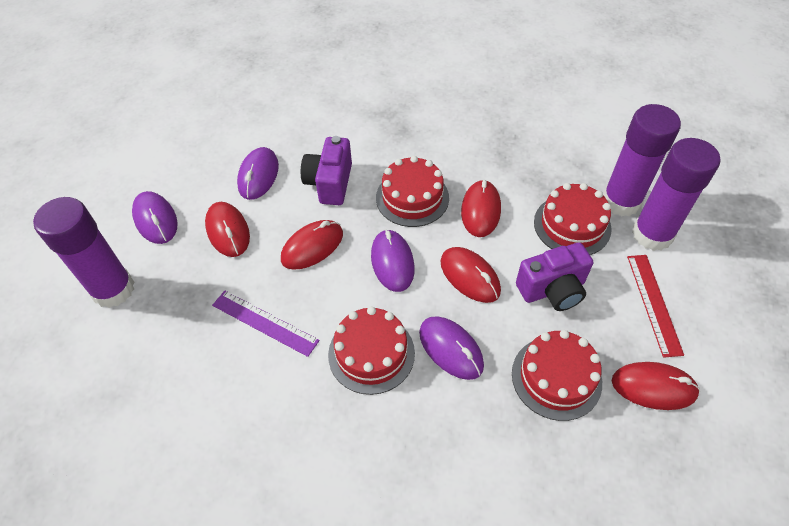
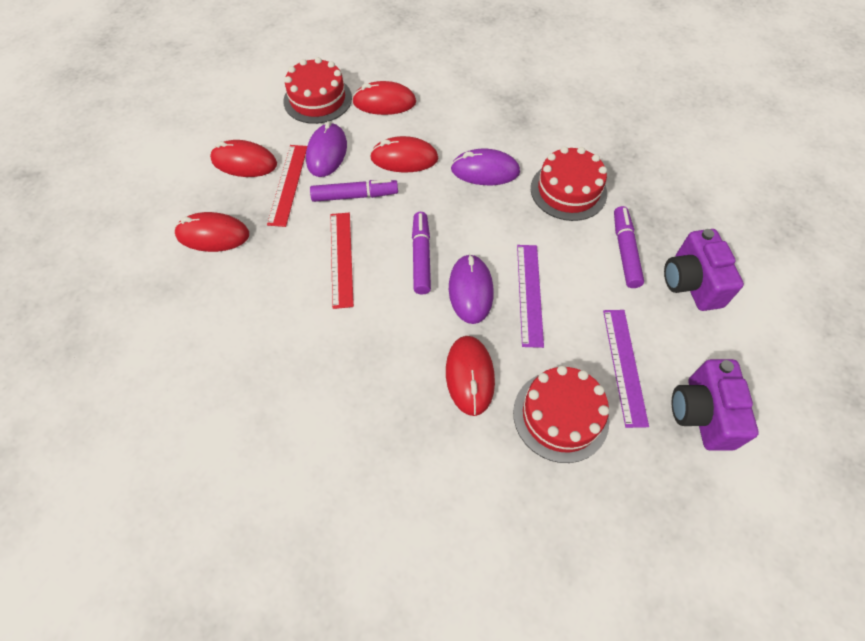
purple glue stick: 3 -> 0
purple marker: 0 -> 3
purple mouse: 4 -> 3
purple ruler: 1 -> 2
red cake: 4 -> 3
red ruler: 1 -> 2

